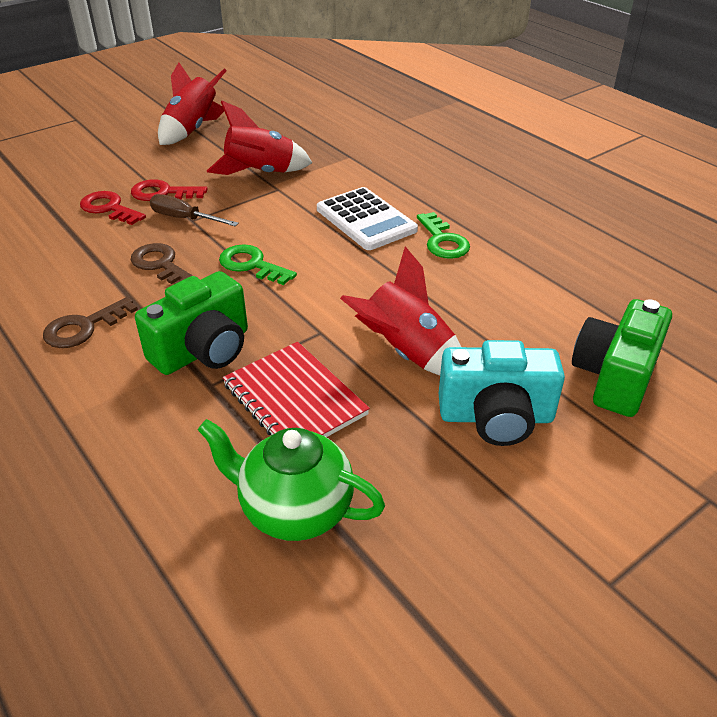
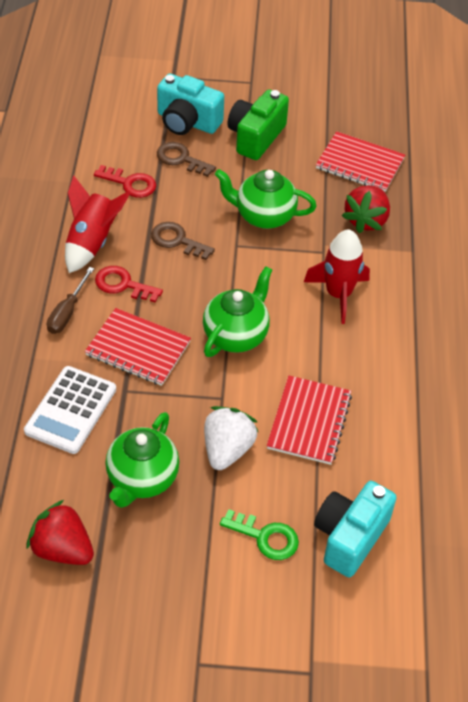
green camera: 2 -> 1
green key: 2 -> 1
green teapot: 1 -> 3
red notebook: 1 -> 3
red rocket: 3 -> 2
red strawberry: 0 -> 2
turquoise camera: 1 -> 2
white strawberry: 0 -> 1

